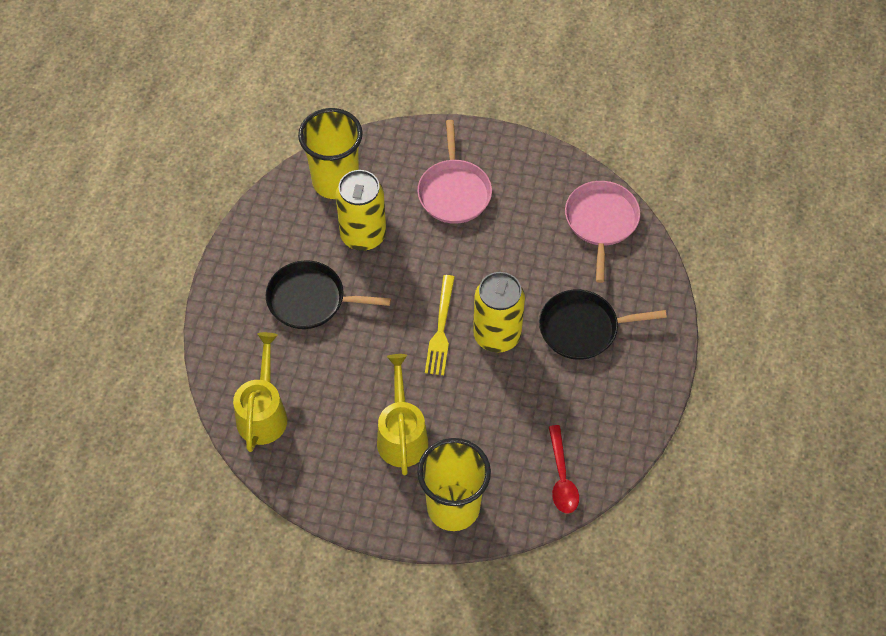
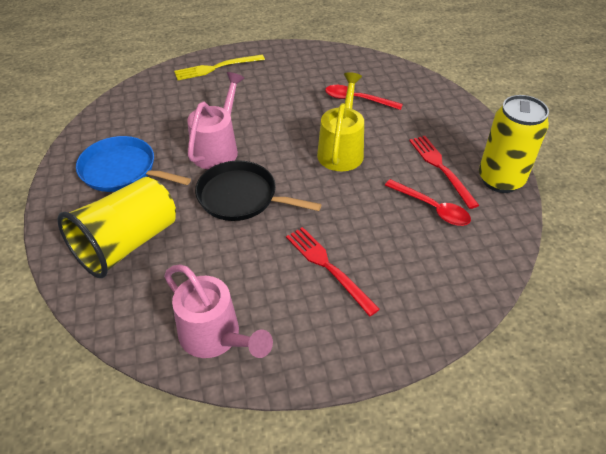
black pan: 2 -> 1
blue pan: 0 -> 1
pink pan: 2 -> 0
pink watering can: 0 -> 2
red fork: 0 -> 2
red spoon: 1 -> 2
yellow can: 2 -> 1
yellow cup: 2 -> 1
yellow watering can: 2 -> 1

